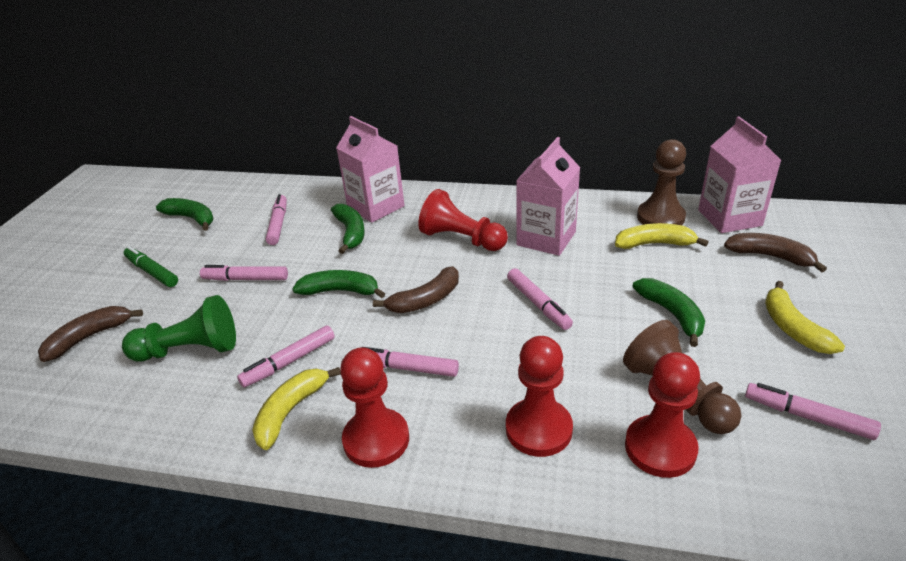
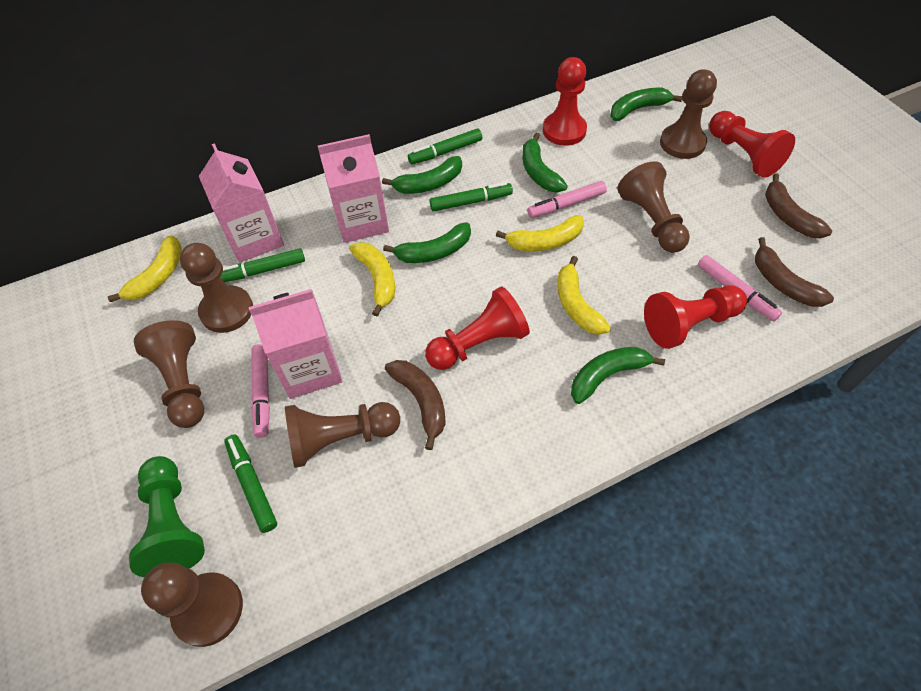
brown pawn: 2 -> 6
green banana: 4 -> 5
green marker: 1 -> 4
pink marker: 6 -> 3
yellow banana: 3 -> 4

